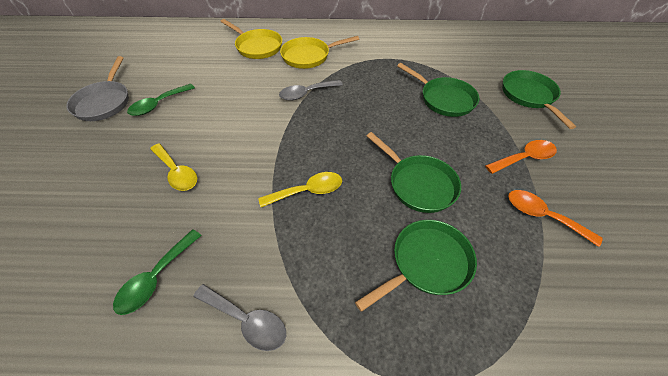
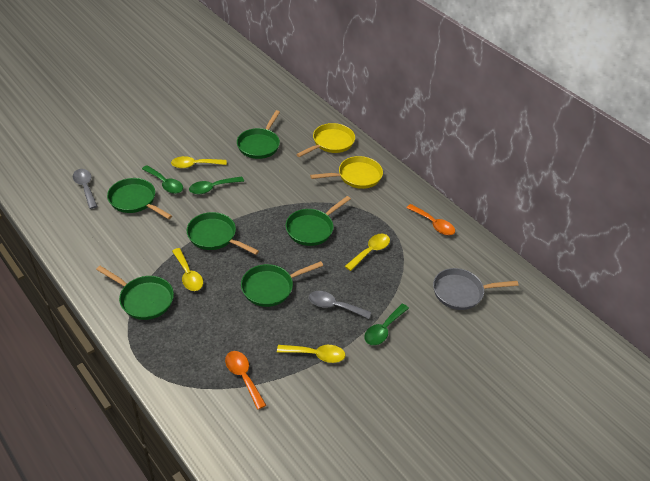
green pan: 4 -> 6
green spoon: 2 -> 3
yellow spoon: 2 -> 4

